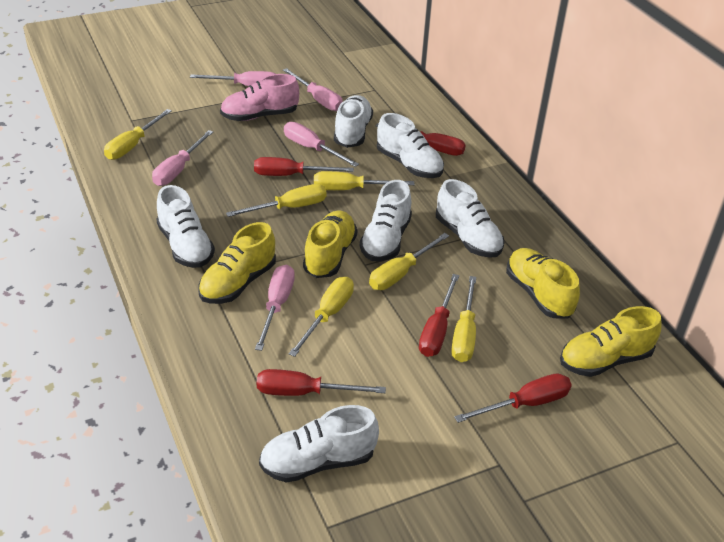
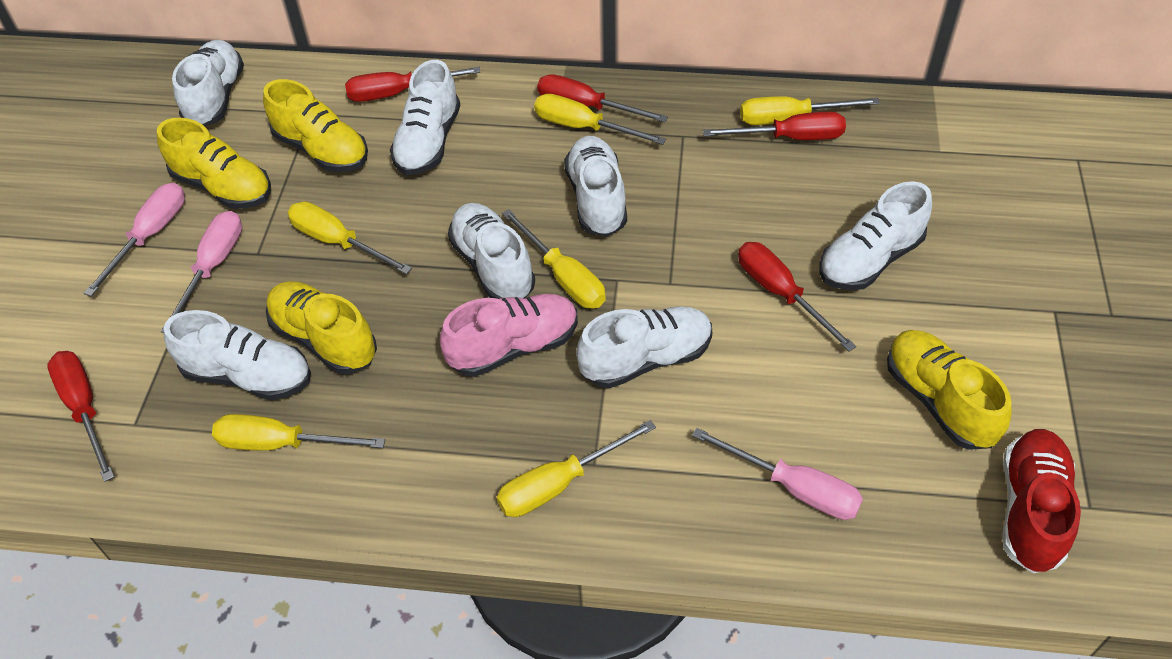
pink screwdriver: 5 -> 3
red shoe: 0 -> 1
white shoe: 6 -> 7

